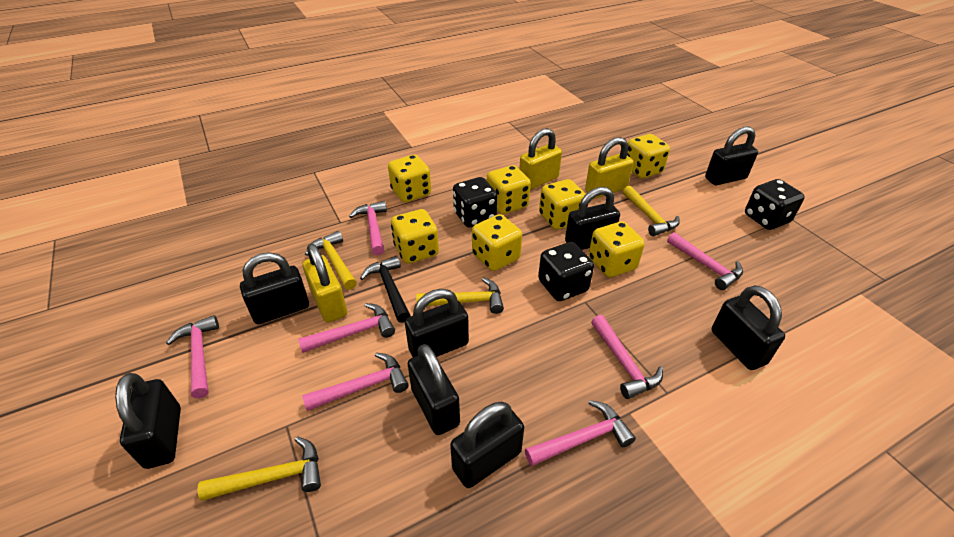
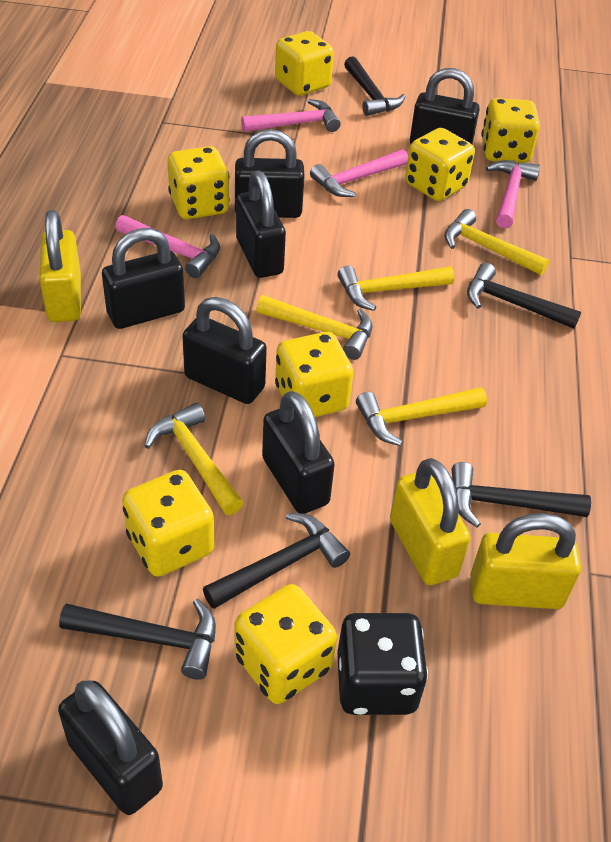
black dice: 3 -> 1
black hammer: 1 -> 5
black padlock: 8 -> 7
pink hammer: 7 -> 4
yellow hammer: 4 -> 5

